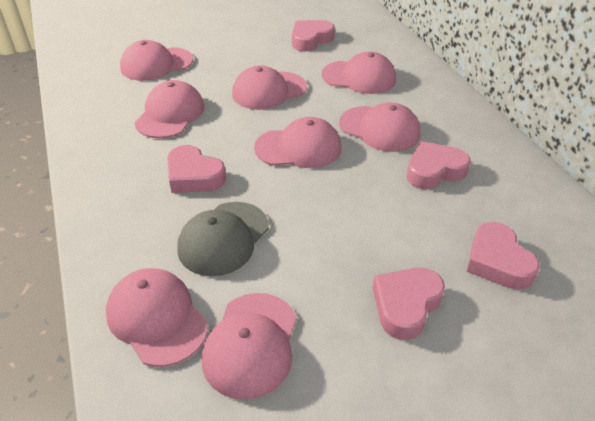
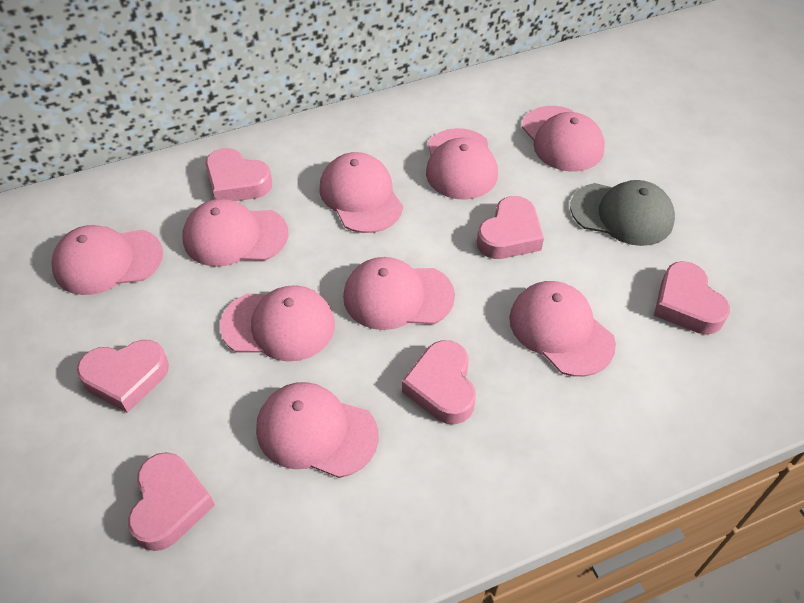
pink cap: 8 -> 9
pink heart: 5 -> 6

